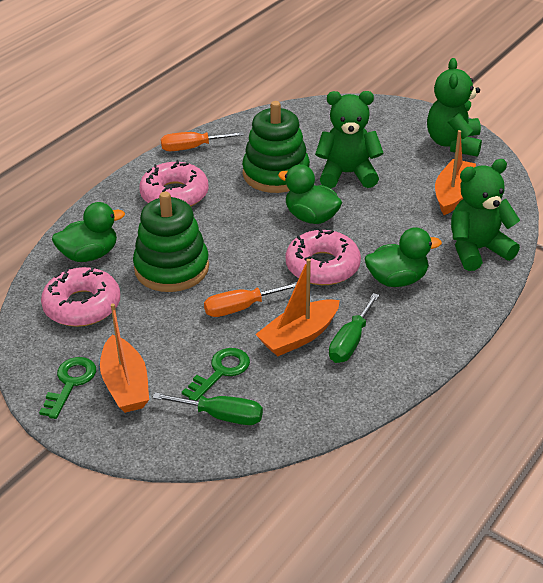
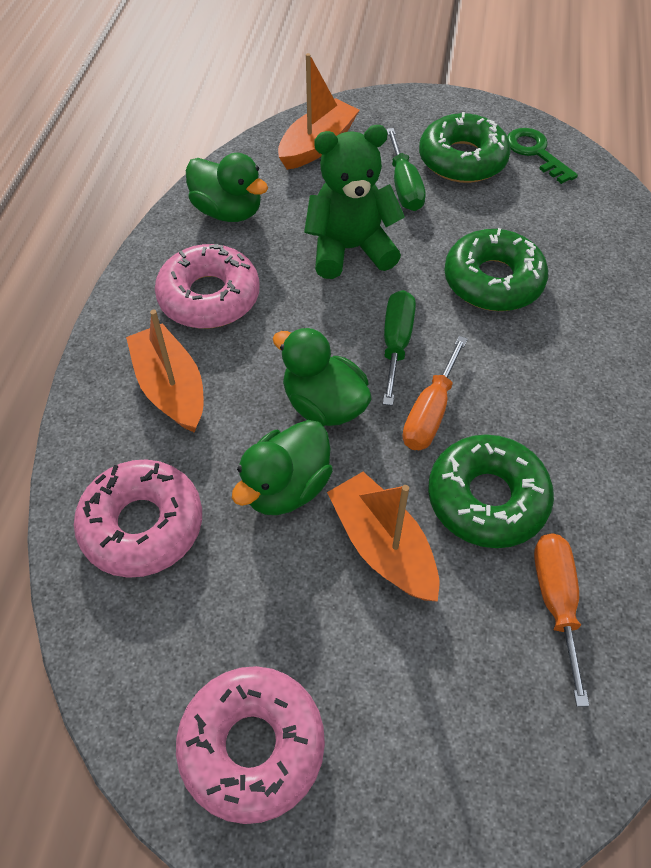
green donut: 0 -> 3
green key: 2 -> 1
green stacking toy: 2 -> 0
green teddy bear: 3 -> 1

